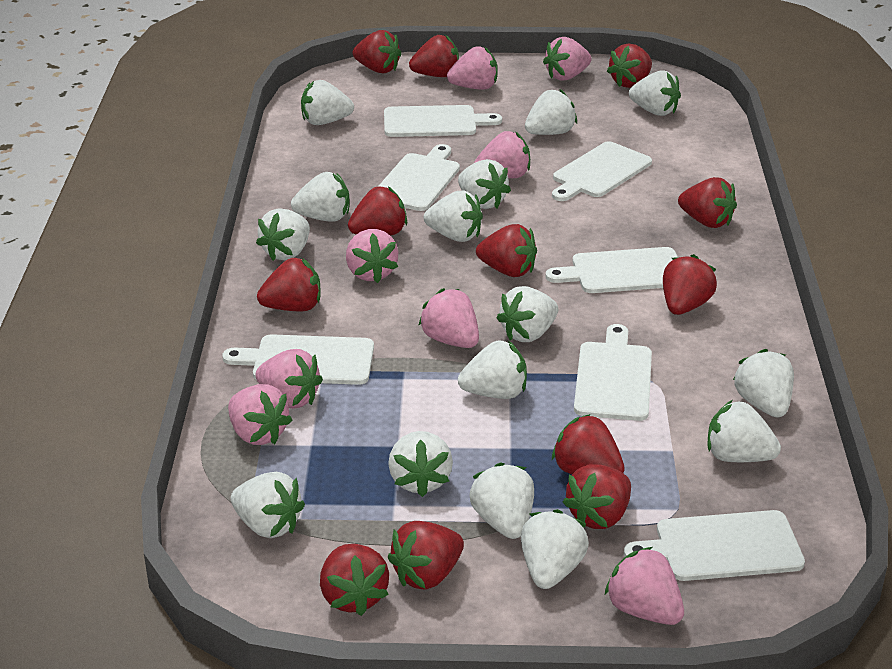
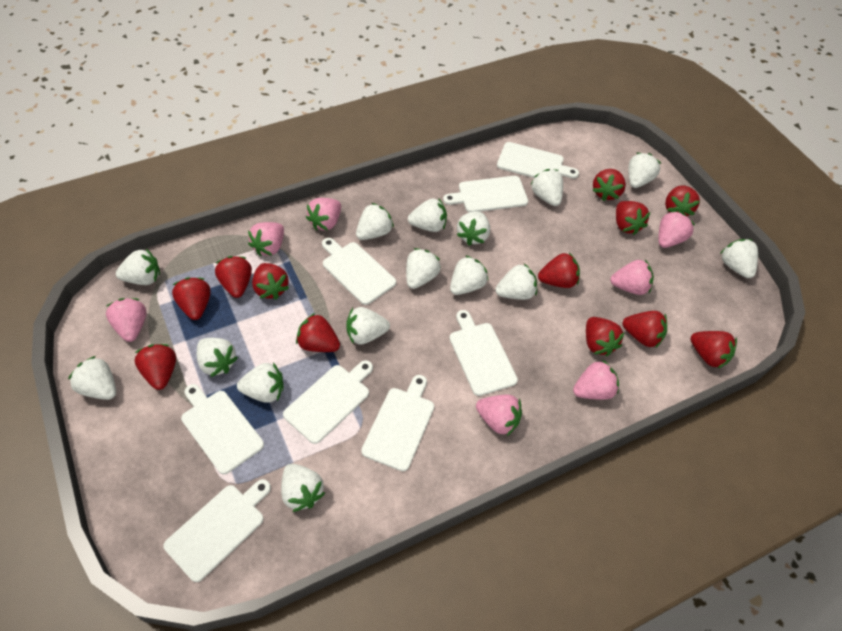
pink strawberry: 8 -> 7
white cutting board: 7 -> 8

